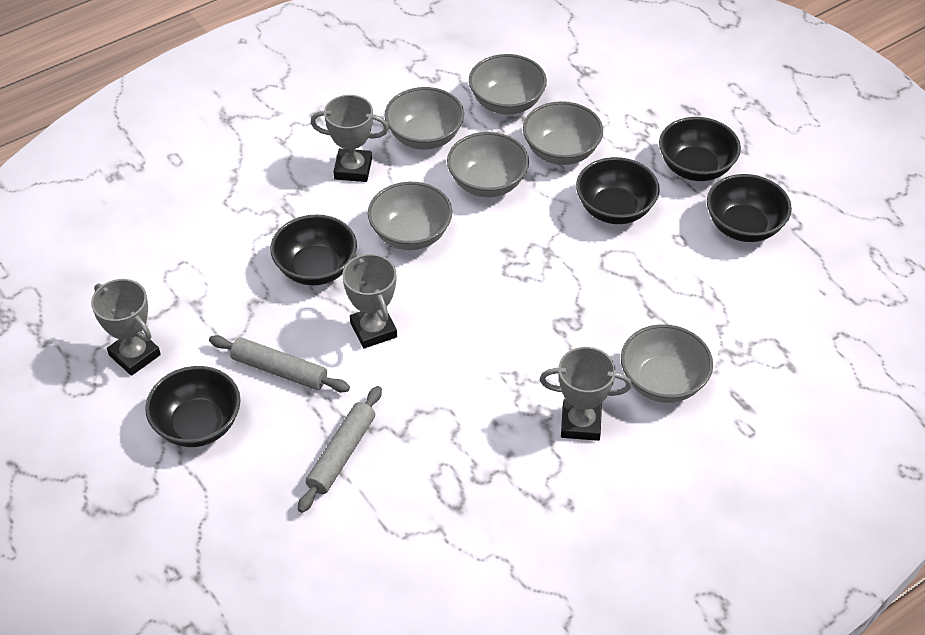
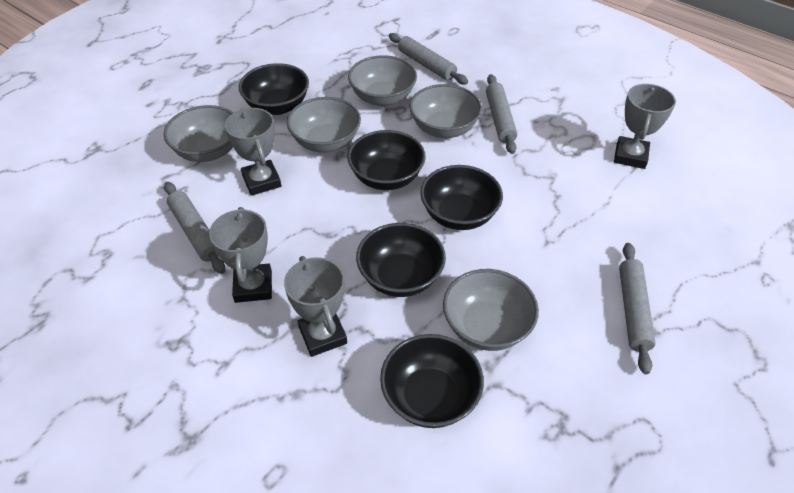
grey bowl: 6 -> 5
grey rolling pin: 2 -> 4

